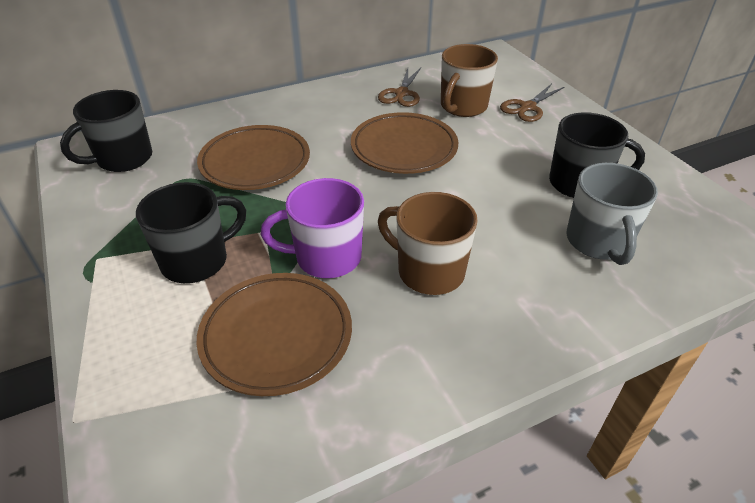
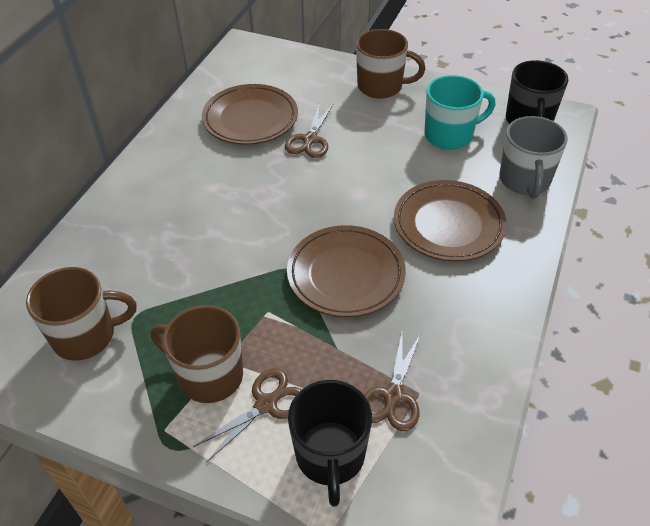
black mug: 3 -> 2
brown mug: 2 -> 3
brown scissors: 2 -> 3
purple mug: 1 -> 0
turquoise mug: 0 -> 1

